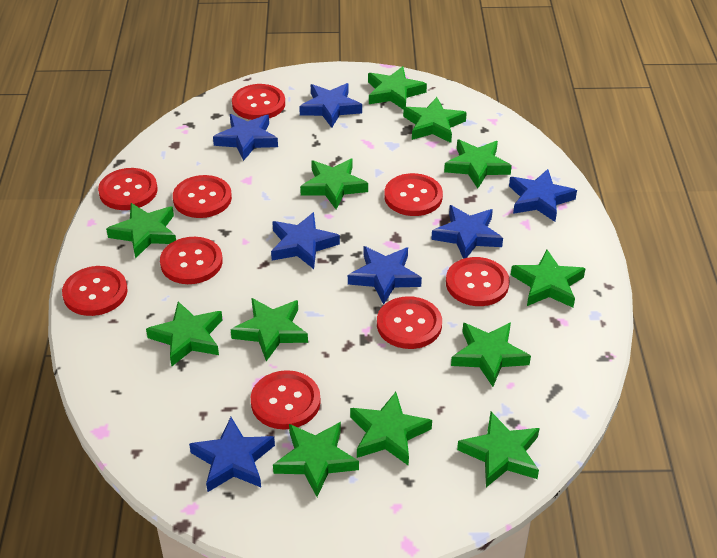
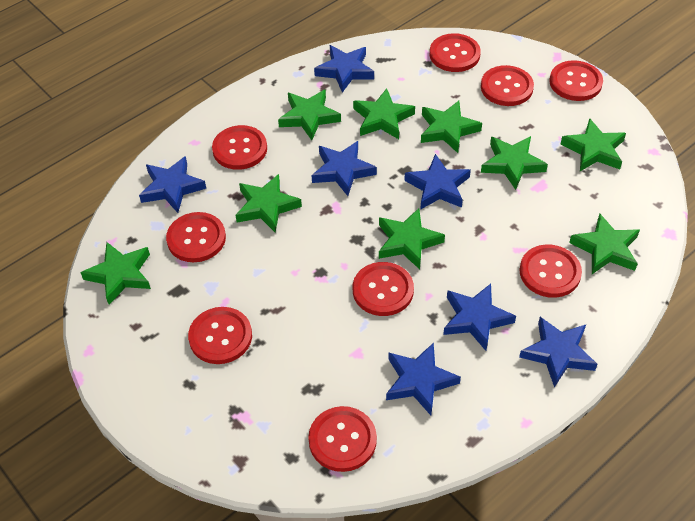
green star: 12 -> 9

